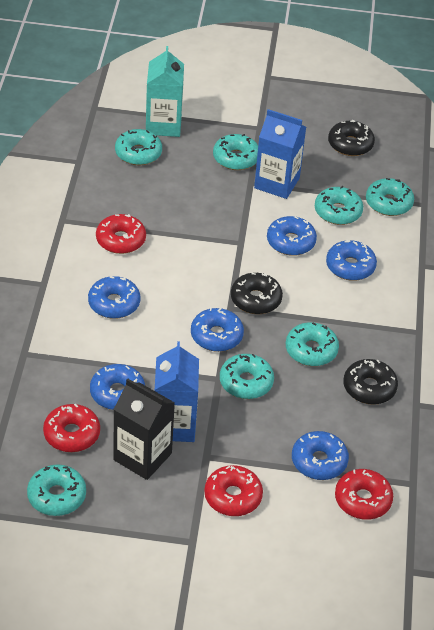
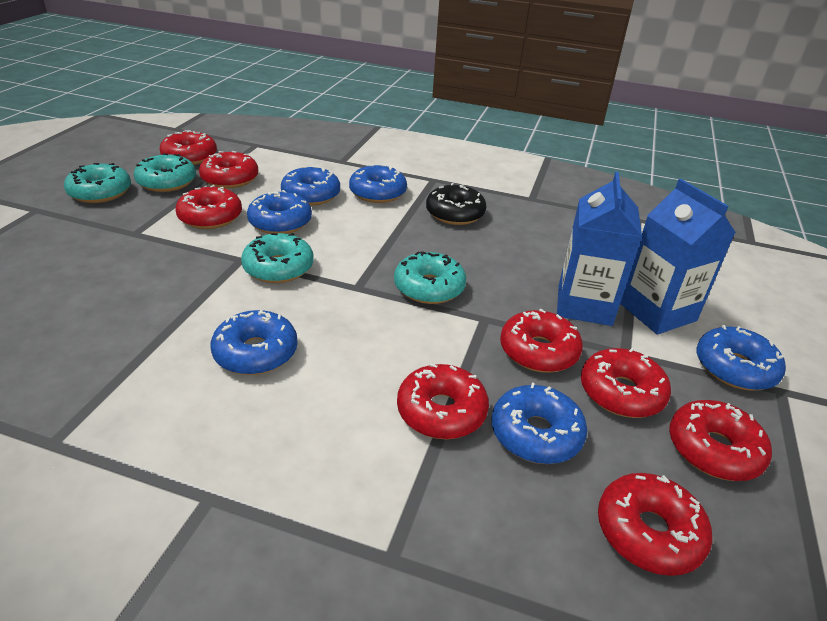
black carton: 1 -> 0
black donut: 3 -> 1
red donut: 4 -> 8
turquoise carton: 1 -> 0
turquoise donut: 7 -> 4

